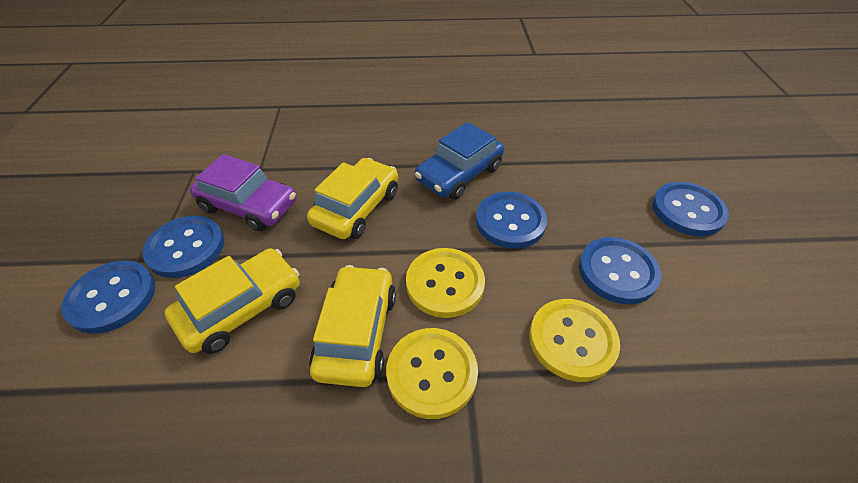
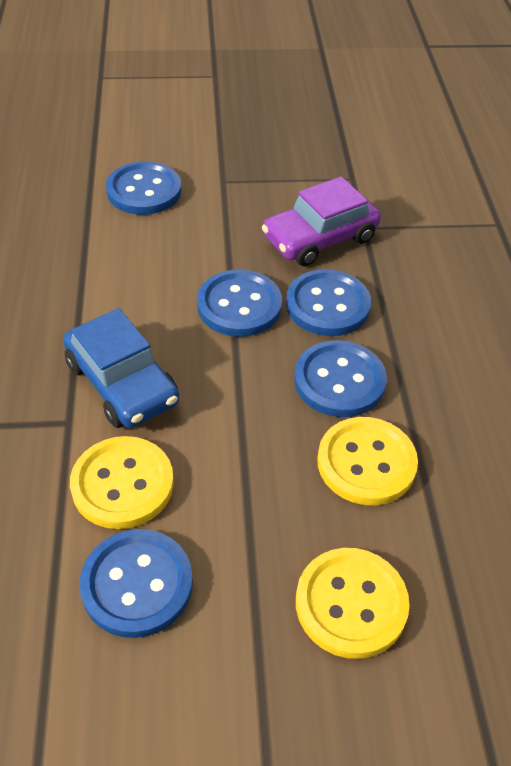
yellow car: 3 -> 0

